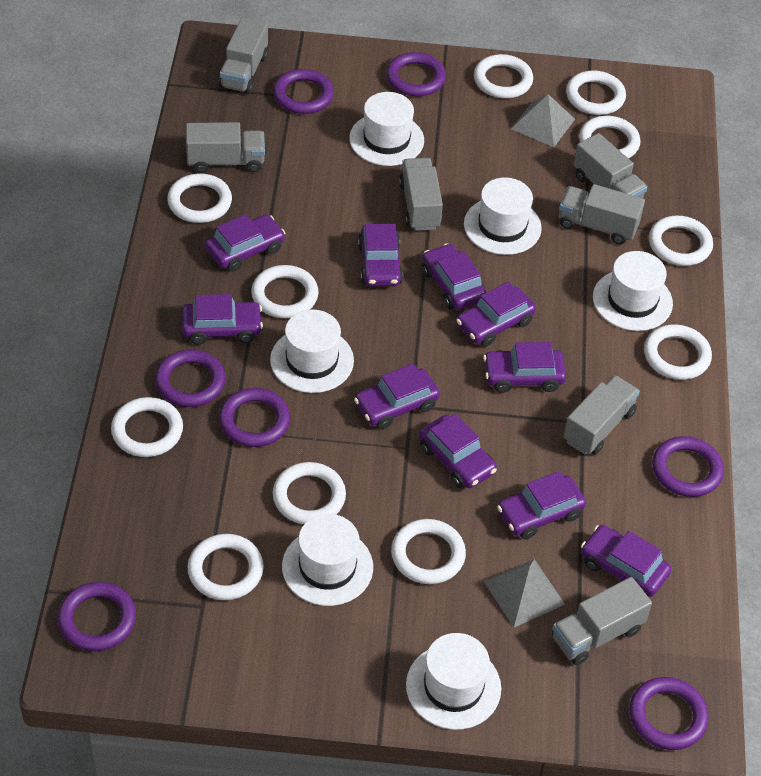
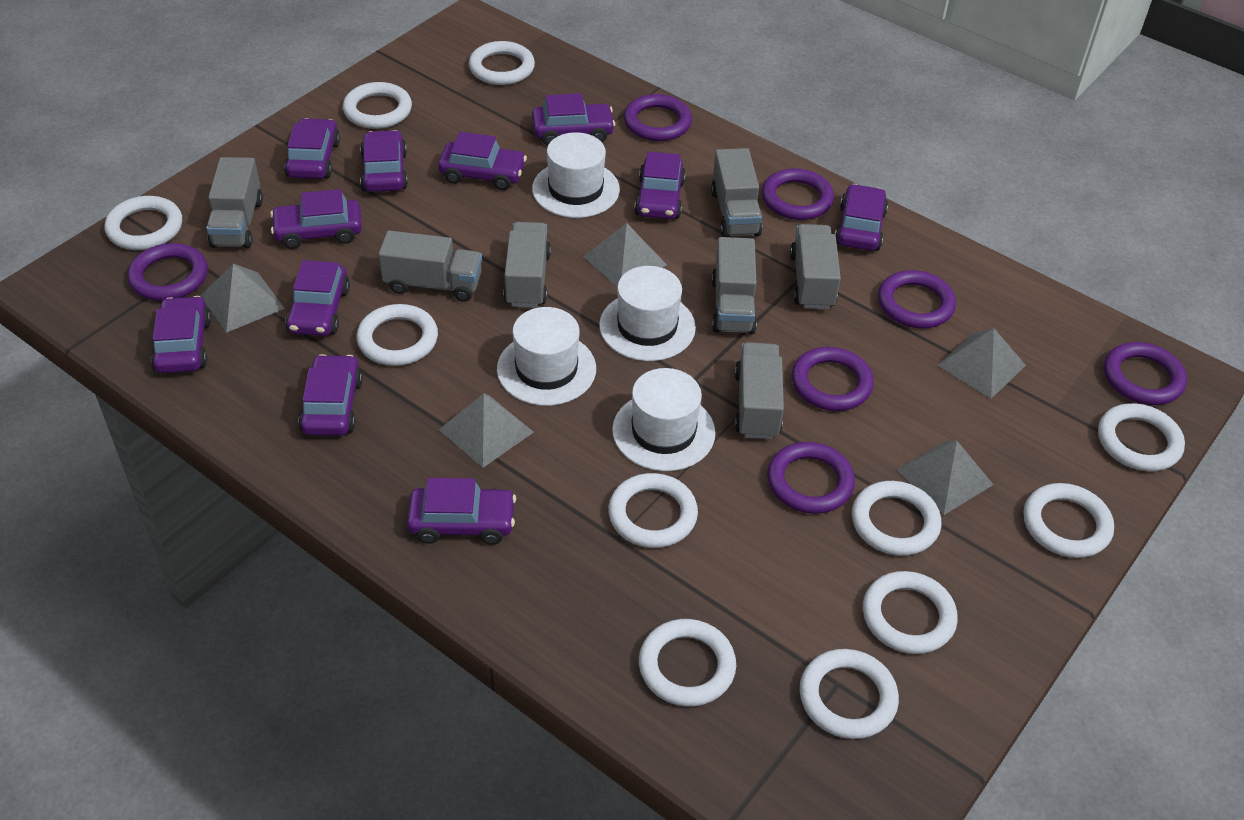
grey pyramid: 2 -> 5
purple car: 10 -> 11
white hat: 6 -> 4

